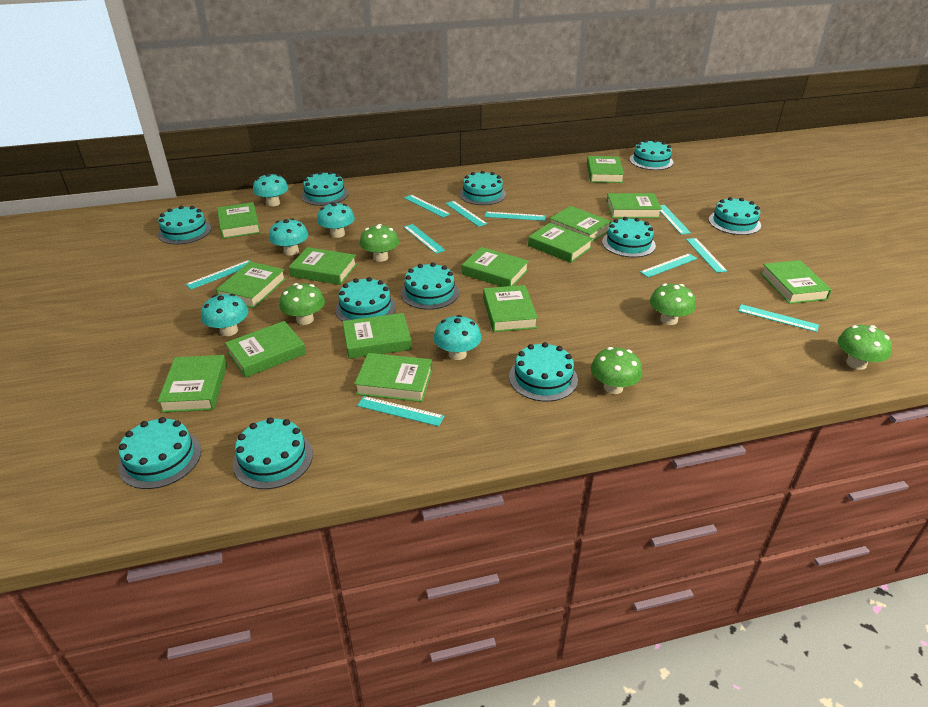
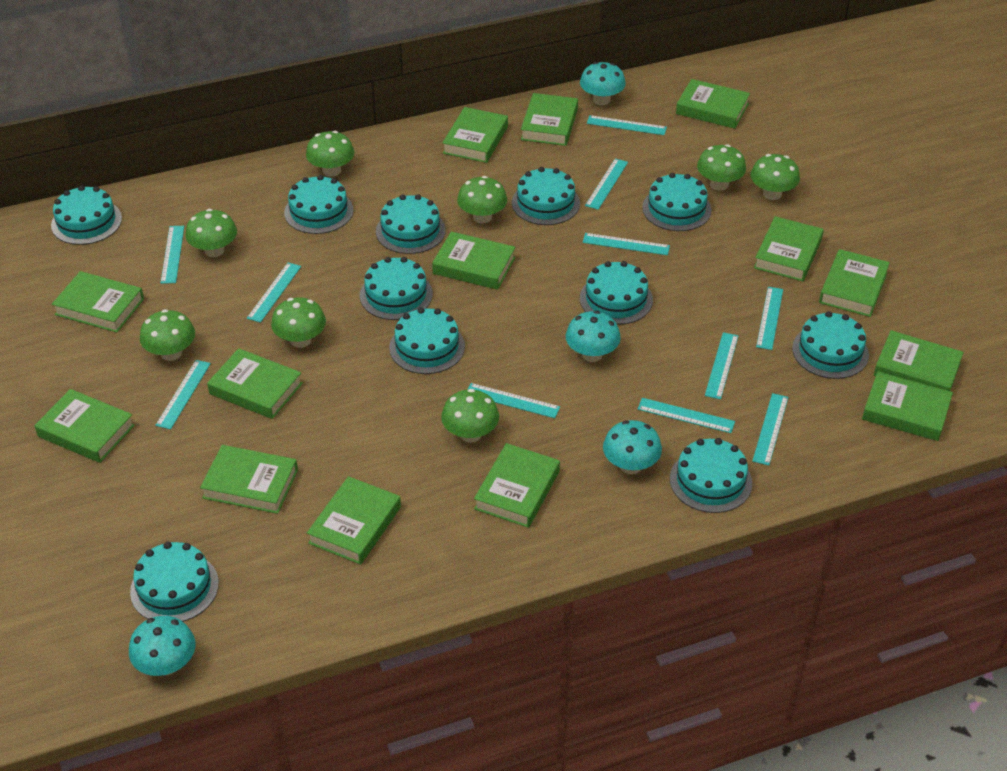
green mushroom: 5 -> 8
turquoise mushroom: 5 -> 4
turquoise ruler: 10 -> 11

